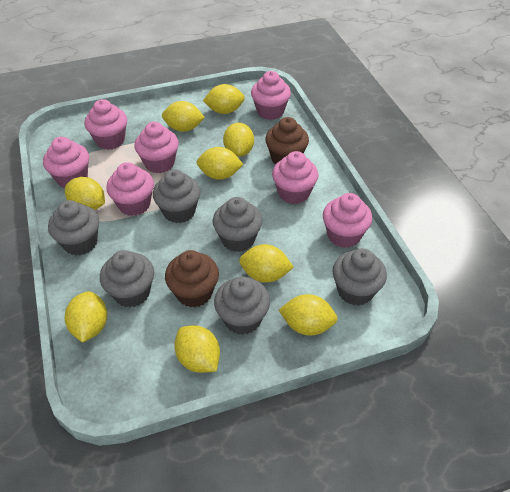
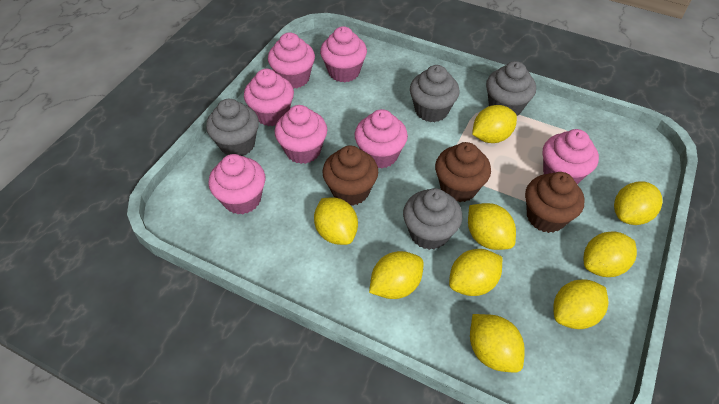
brown cupcake: 2 -> 3
grey cupcake: 6 -> 4

